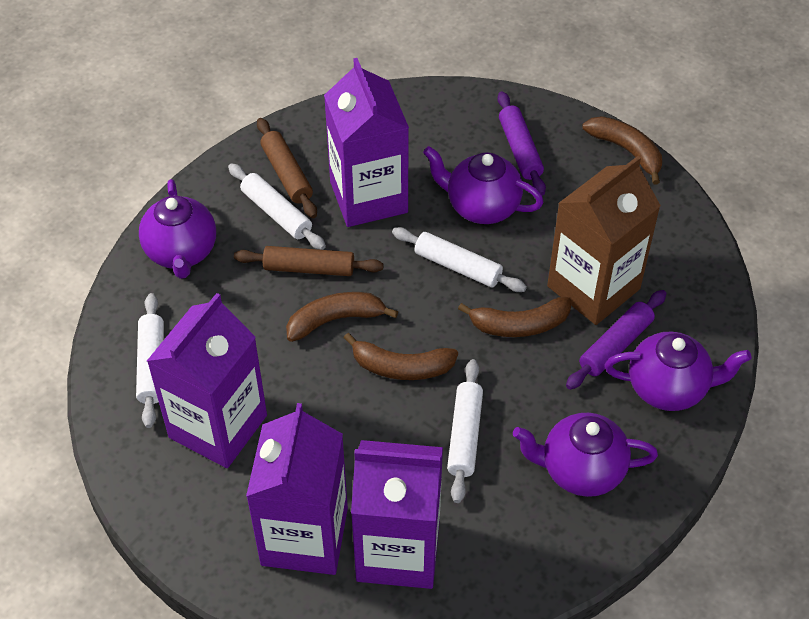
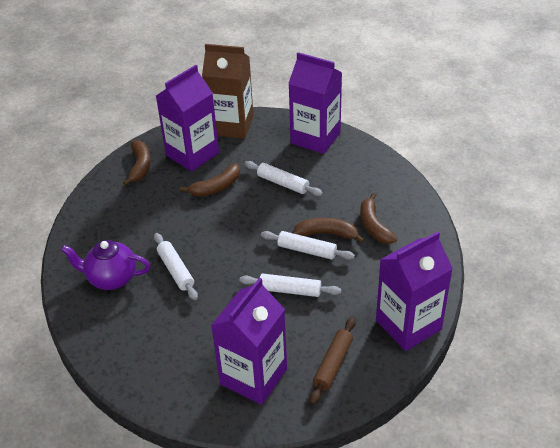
brown rolling pin: 2 -> 1
purple rolling pin: 2 -> 0
purple teapot: 4 -> 1

